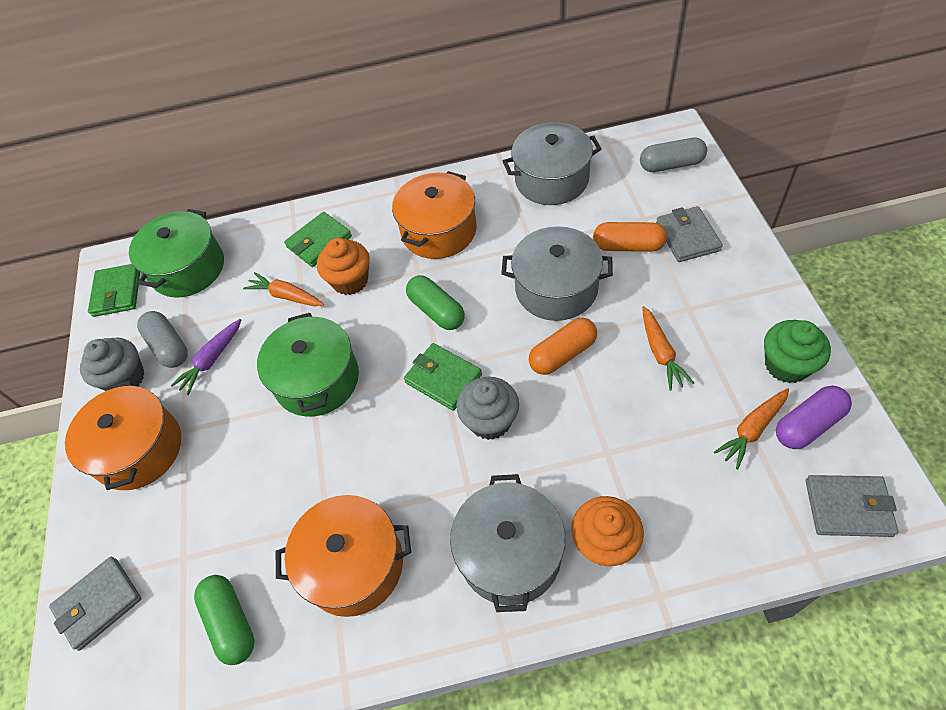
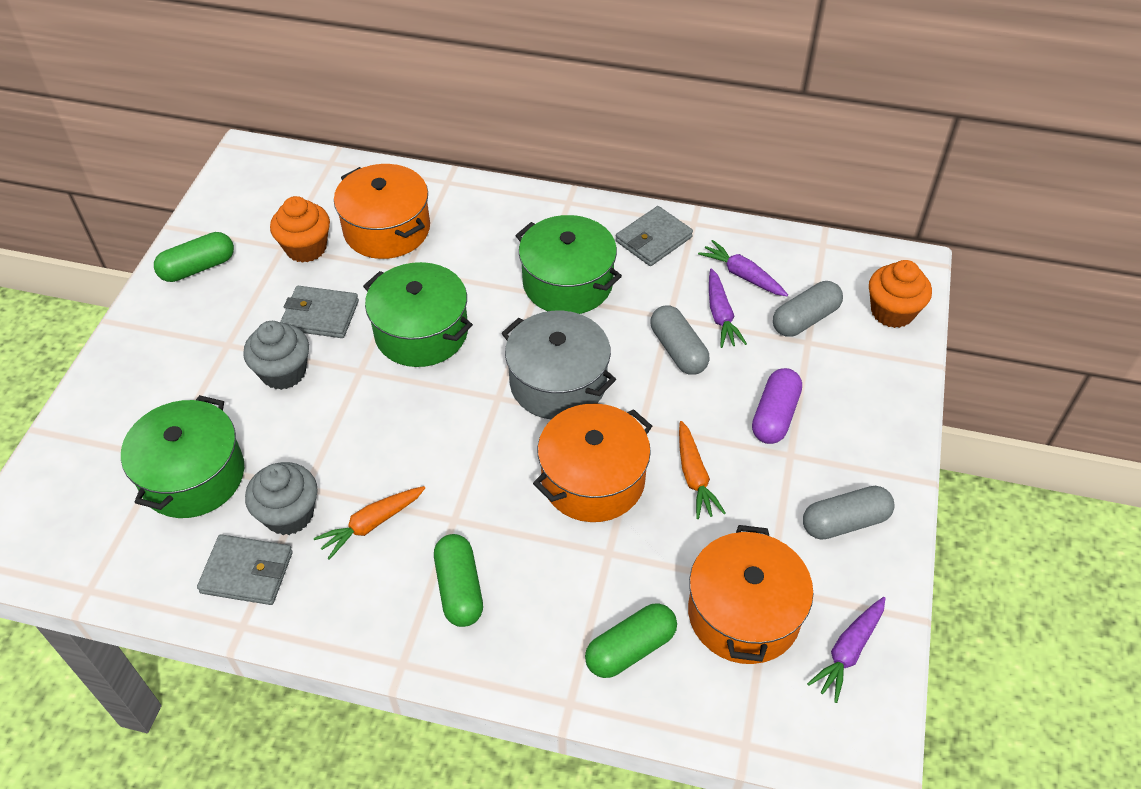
green capsule: 2 -> 3
green cupcake: 1 -> 0
green pot: 2 -> 3
green wallet: 3 -> 0
grey capsule: 2 -> 3
grey pot: 3 -> 1
orange capsule: 2 -> 0
orange carrot: 3 -> 2
purple carrot: 1 -> 3

